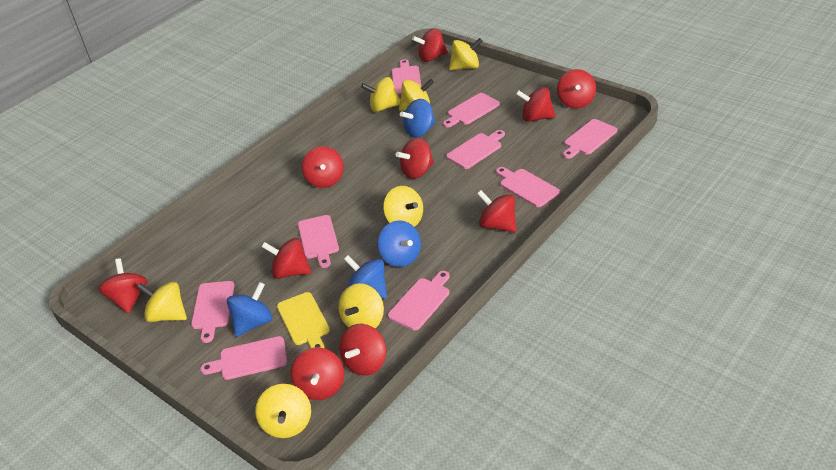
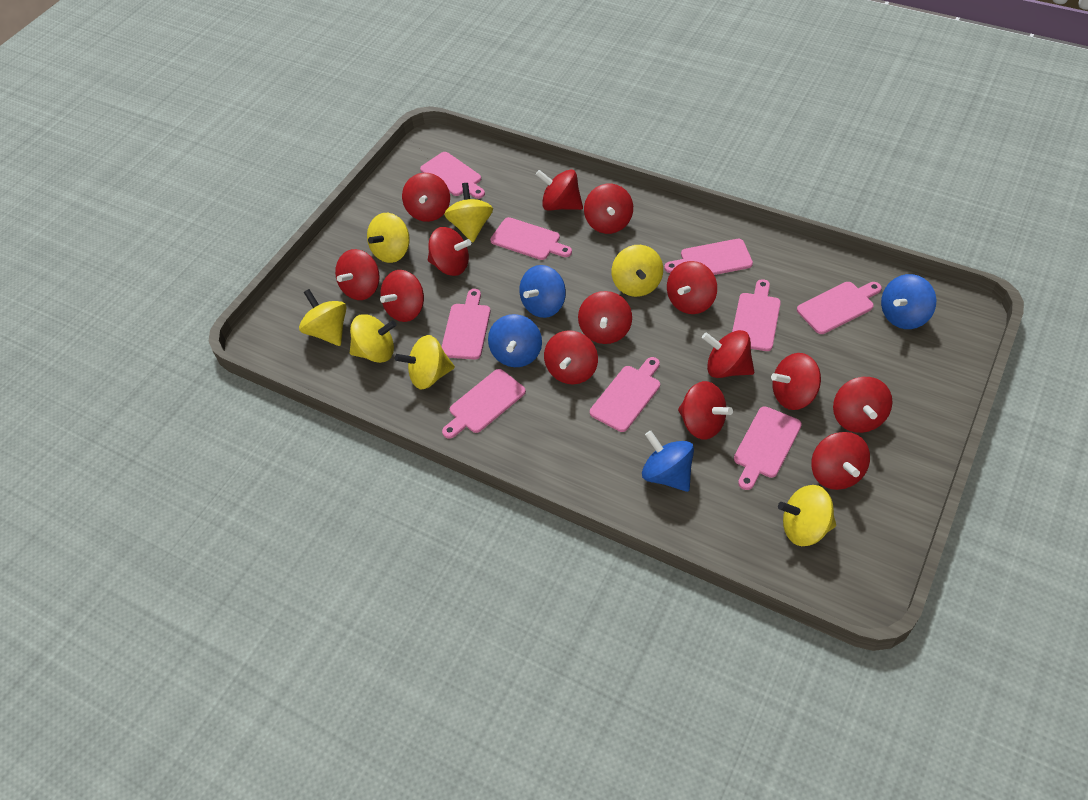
red spinning top: 10 -> 14
yellow cutting board: 1 -> 0

